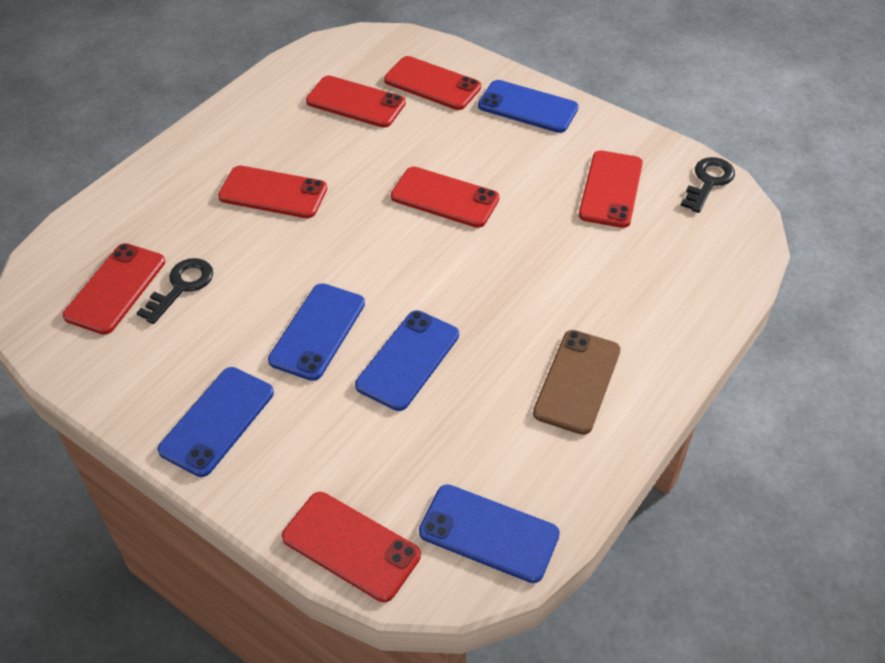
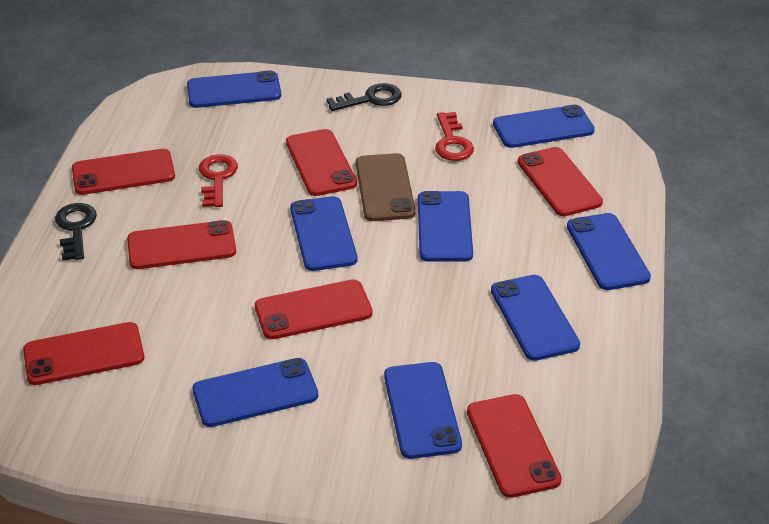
blue phone: 5 -> 8
red key: 0 -> 2

